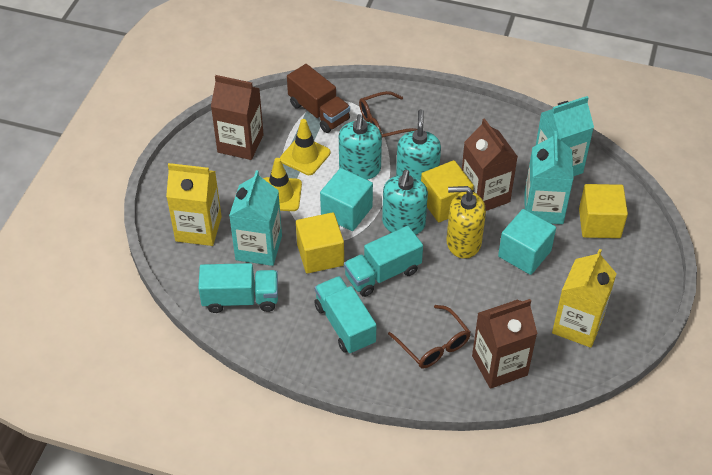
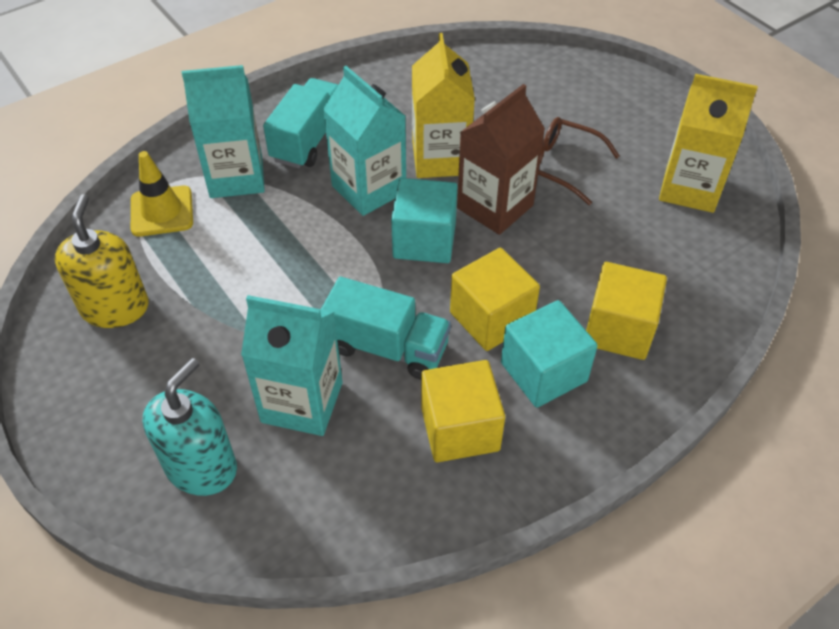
brown carton: 3 -> 1
brown glasses: 2 -> 1
brown truck: 1 -> 0
turquoise soap dispenser: 3 -> 1
turquoise truck: 3 -> 2
yellow traffic cone: 2 -> 1

